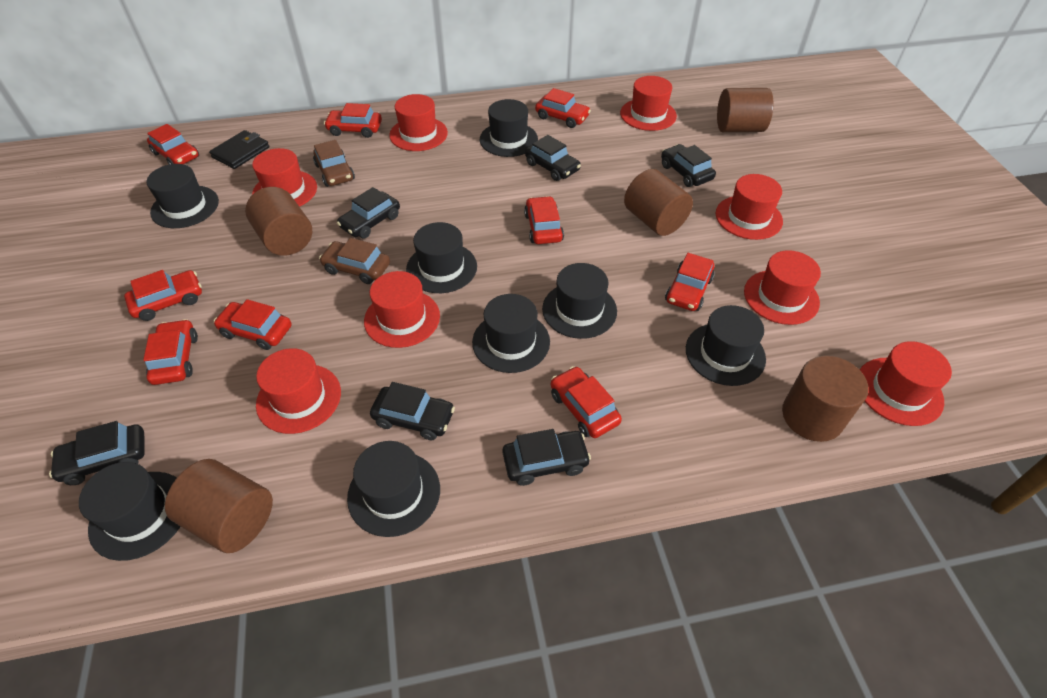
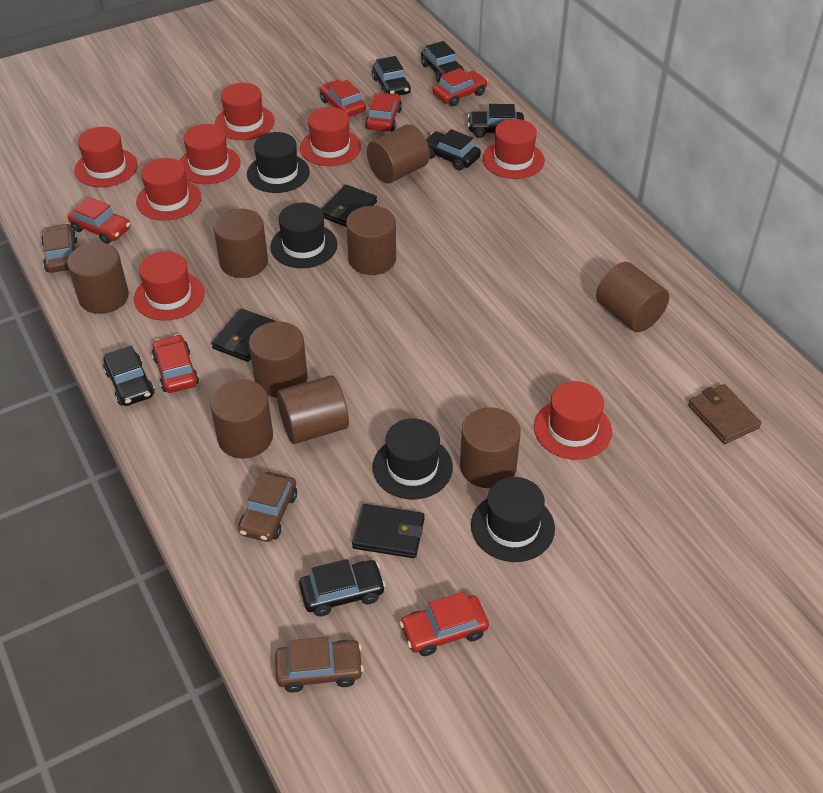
black hat: 8 -> 4
black wallet: 1 -> 3
brown car: 2 -> 3
brown cylinder: 5 -> 9
brown wallet: 0 -> 1
red car: 9 -> 6

